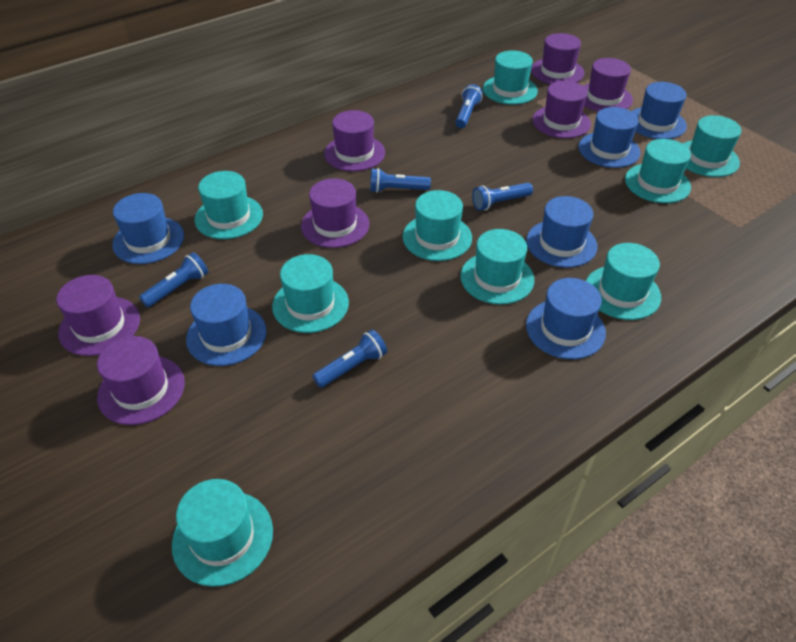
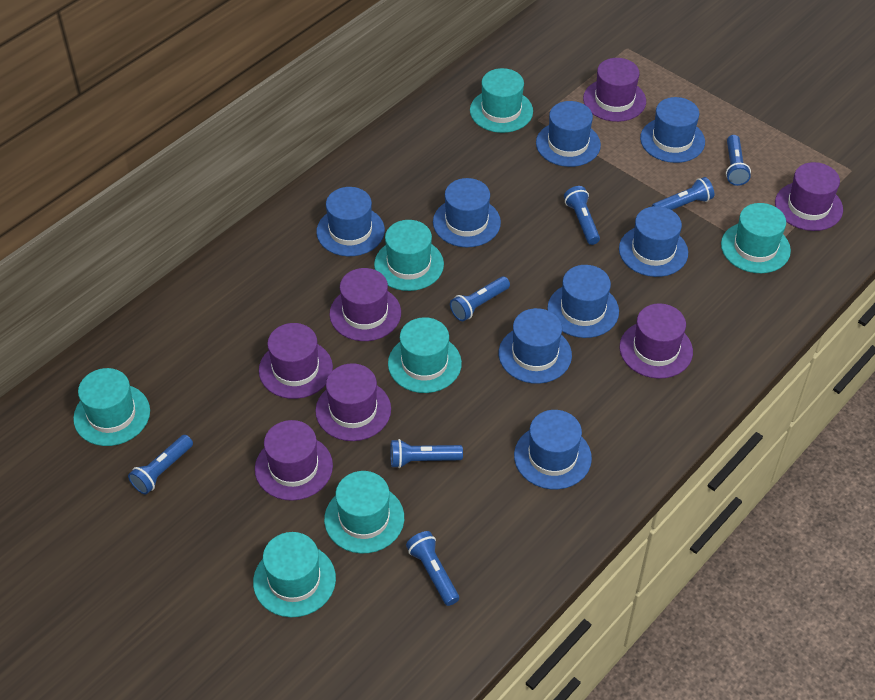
blue flashlight: 5 -> 7
blue hat: 6 -> 8
turquoise hat: 9 -> 7

